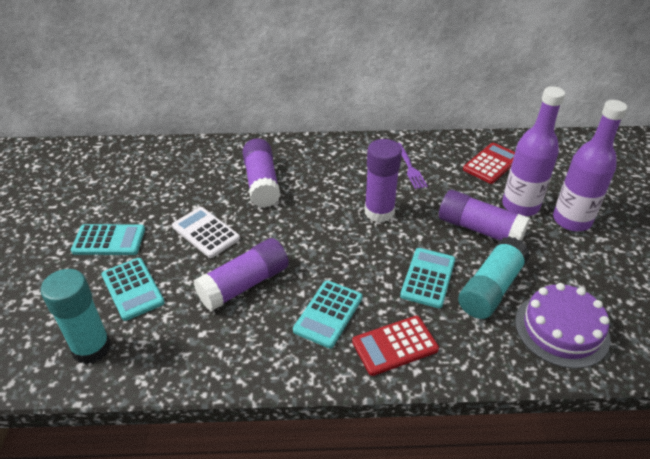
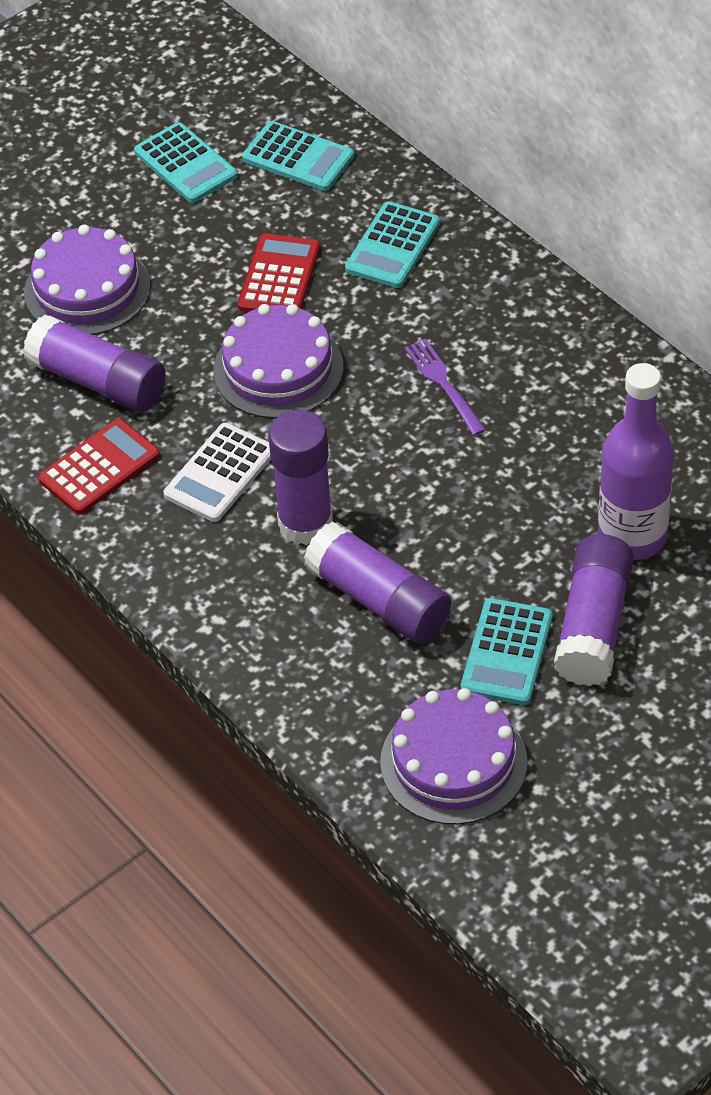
purple bottle: 2 -> 1
purple cake: 1 -> 3
turquoise glue stick: 2 -> 0

